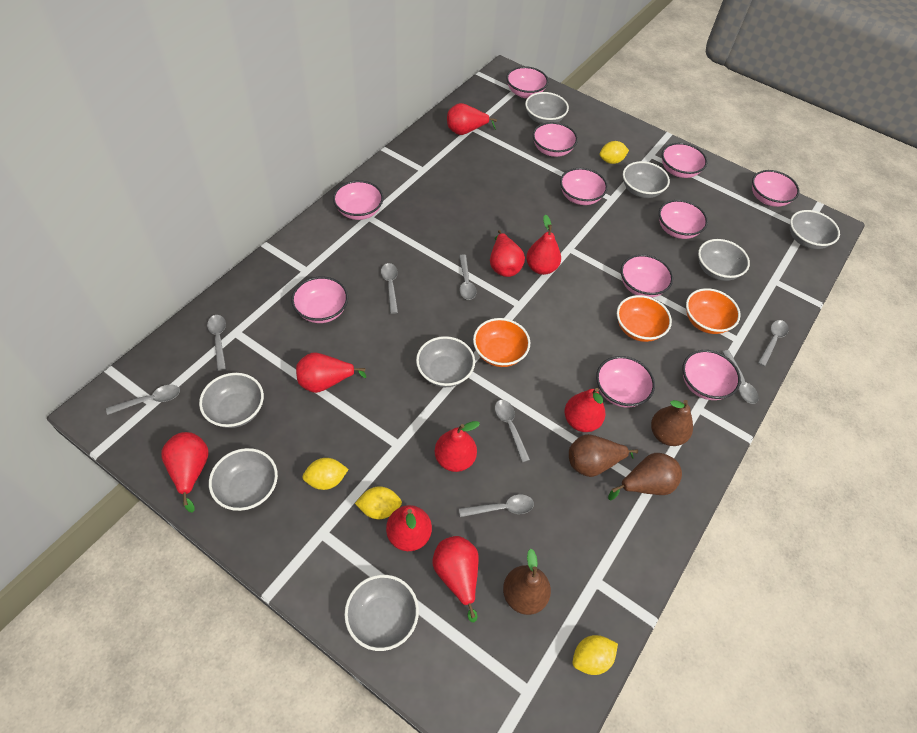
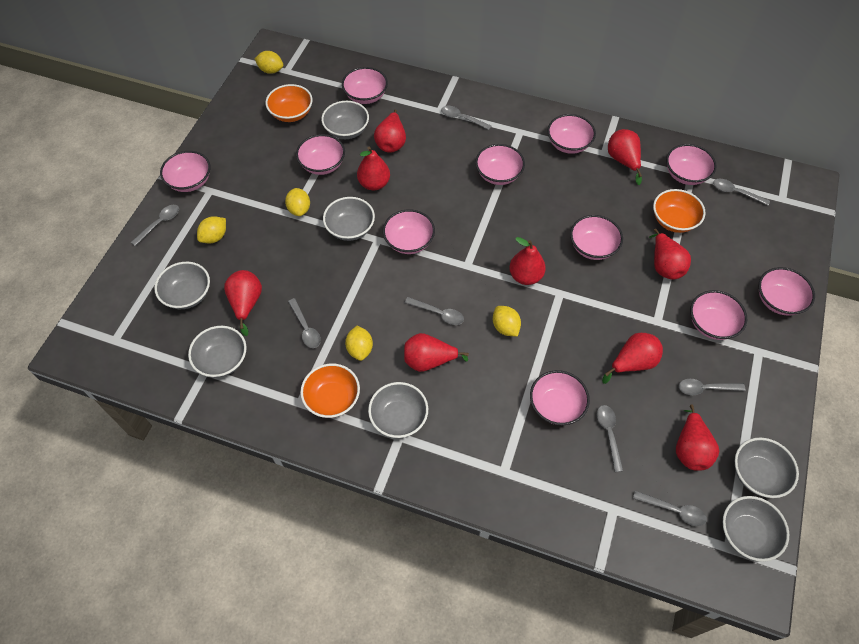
brown pear: 4 -> 0
grey bowl: 8 -> 7
yellow lemon: 4 -> 5

